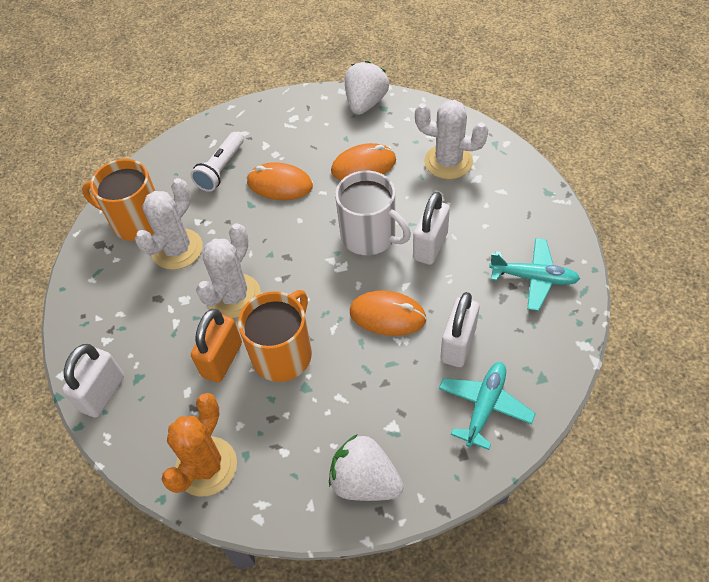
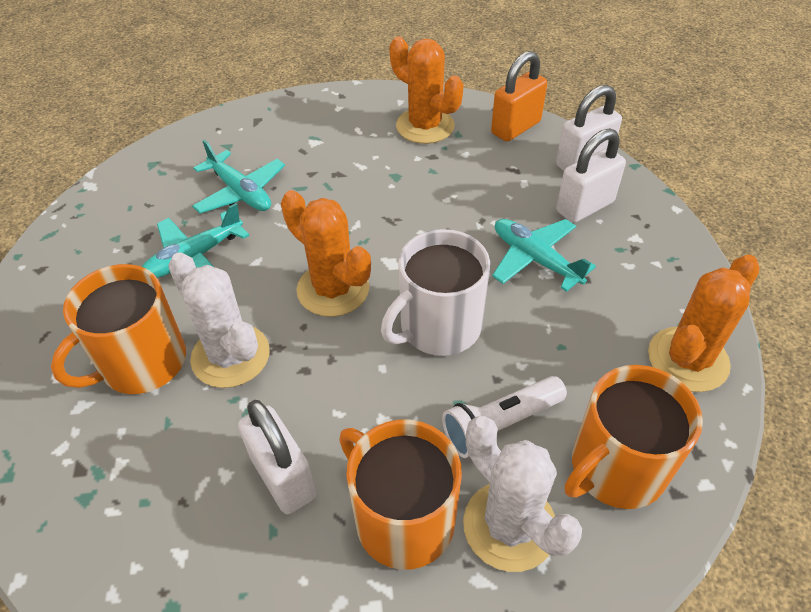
orange cactus: 1 -> 3
orange mouse: 3 -> 0
orange mug: 2 -> 3
turquoise plane: 2 -> 3
white cactus: 3 -> 2
white strawberry: 2 -> 0

